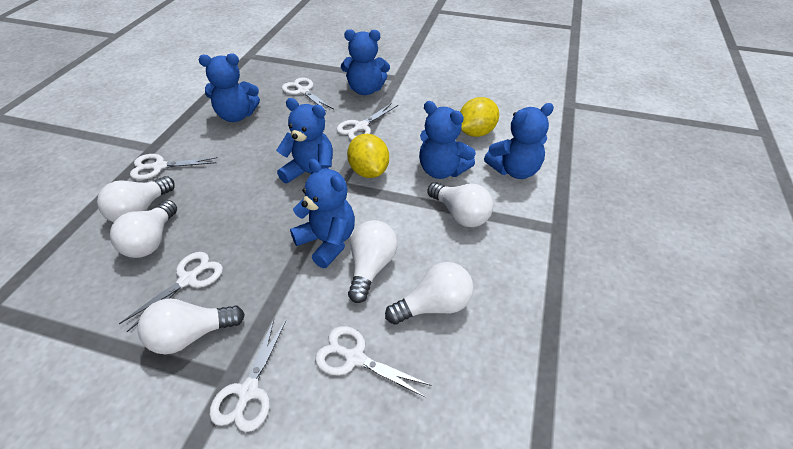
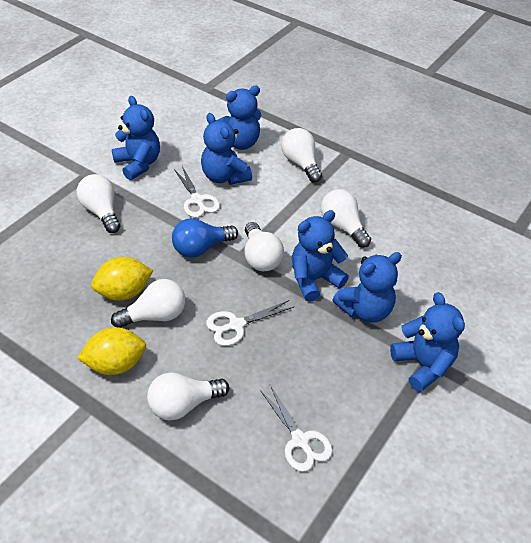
blue light bulb: 0 -> 1
white scissors: 6 -> 3

